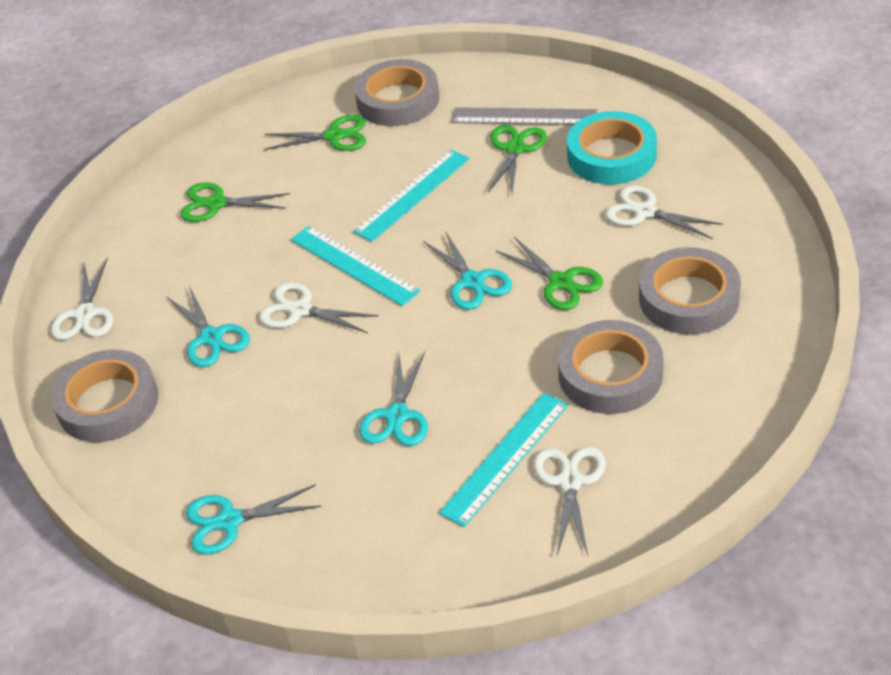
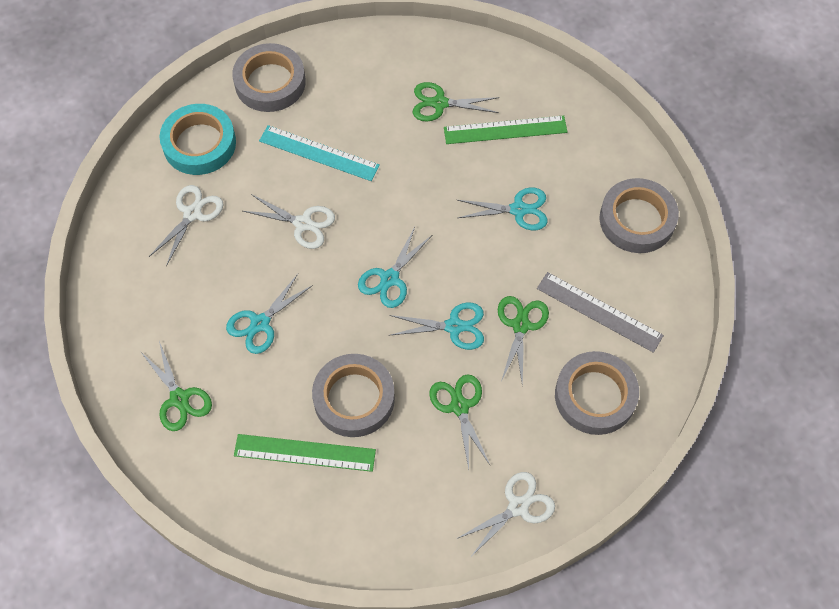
green ruler: 0 -> 2
turquoise ruler: 3 -> 1
white scissors: 4 -> 3

